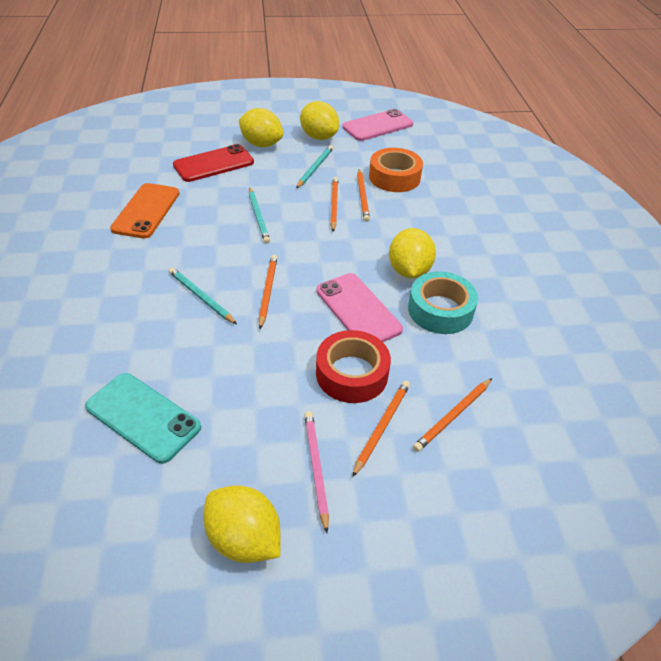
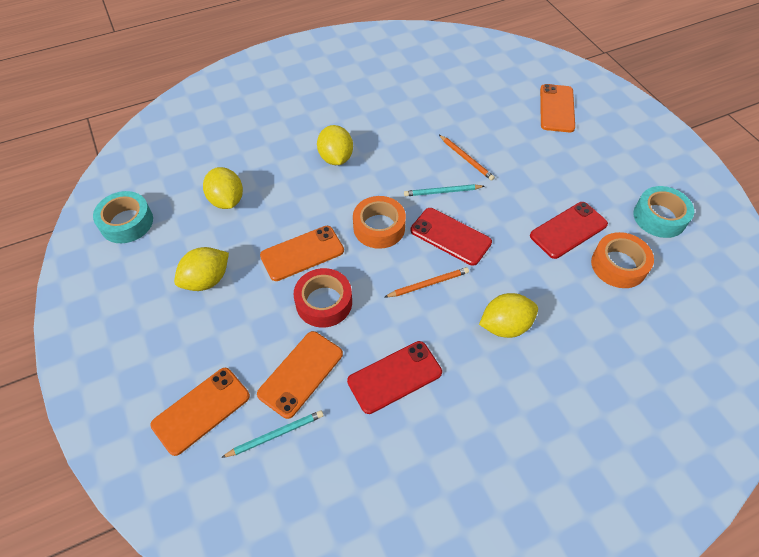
orange pencil: 5 -> 2
orange phone: 1 -> 4
orange tape: 1 -> 2
pink pencil: 1 -> 0
pink phone: 2 -> 0
red phone: 1 -> 3
turquoise pencil: 3 -> 2
turquoise phone: 1 -> 0
turquoise tape: 1 -> 2

